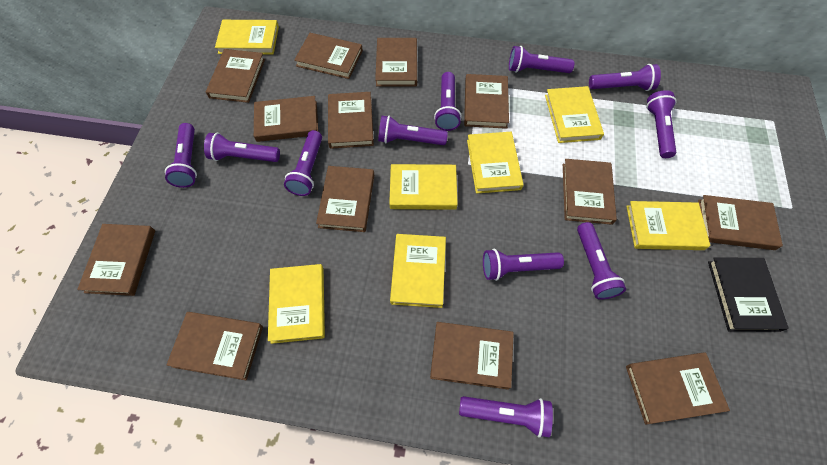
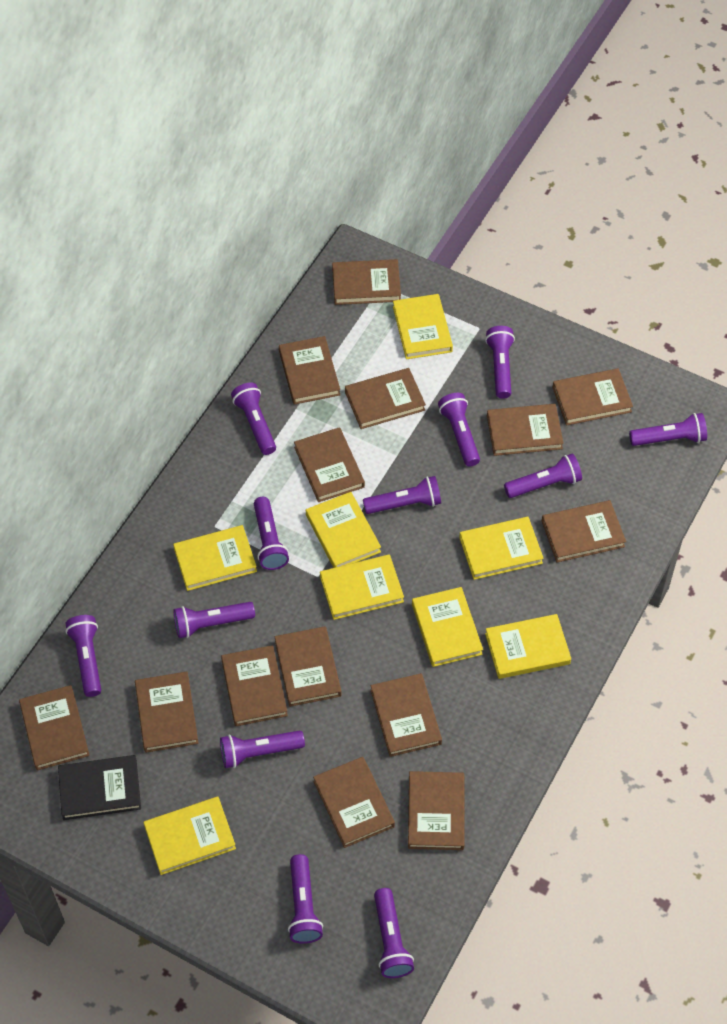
brown book: 13 -> 14
purple flashlight: 11 -> 12
yellow book: 7 -> 8

